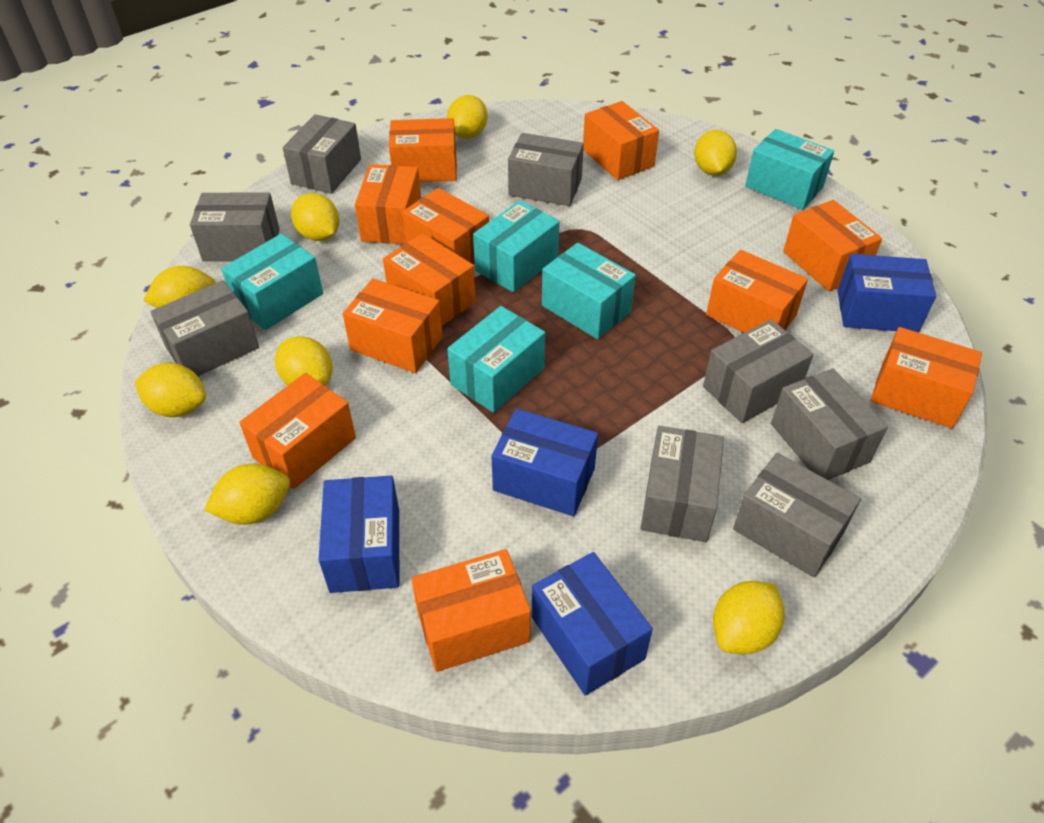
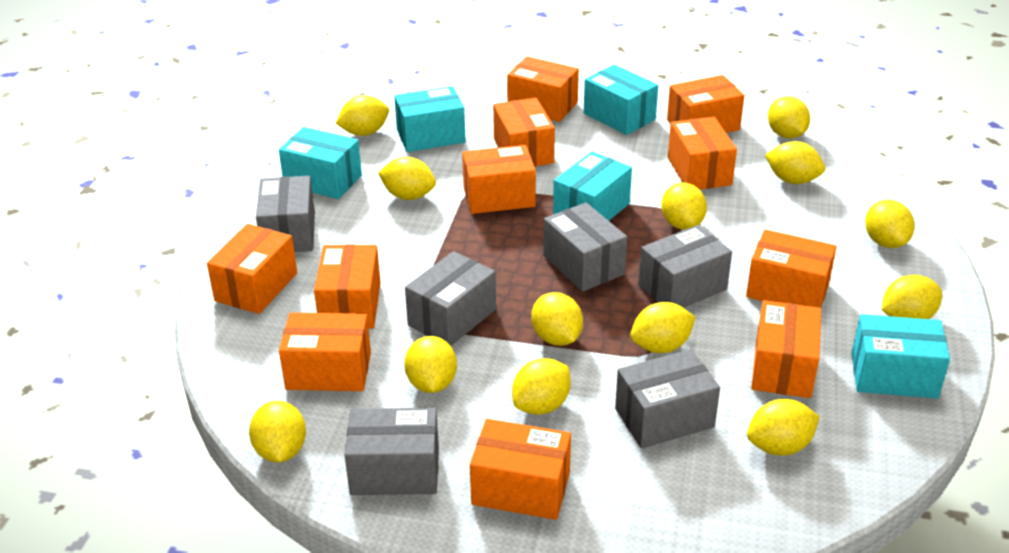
blue box: 4 -> 0
grey box: 8 -> 6
yellow lemon: 8 -> 13

